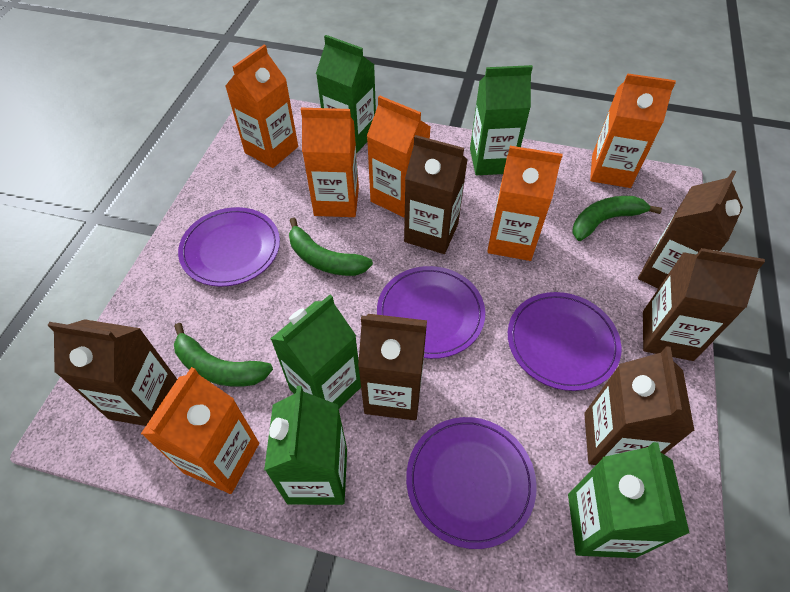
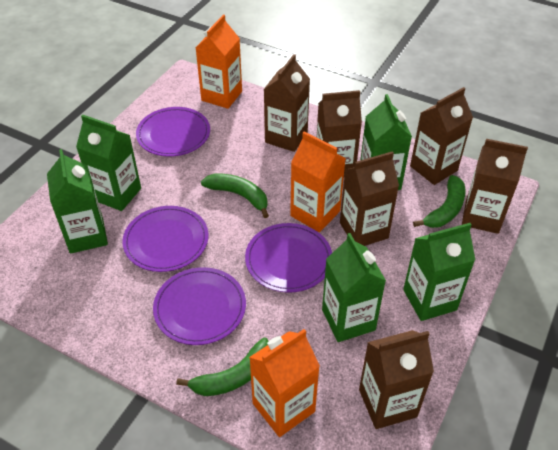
orange carton: 6 -> 3

